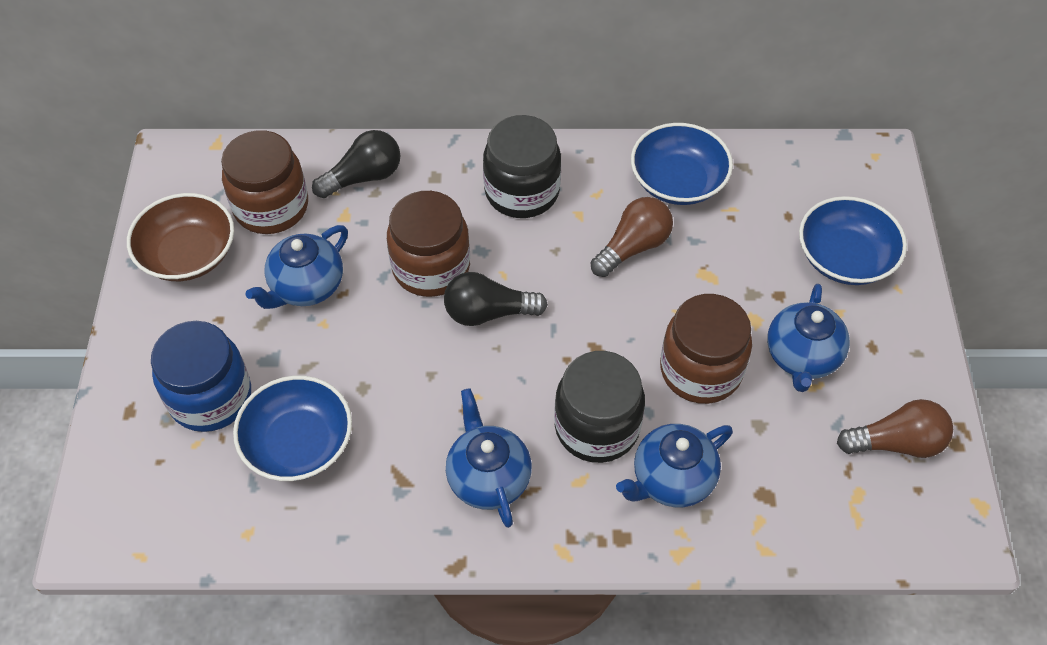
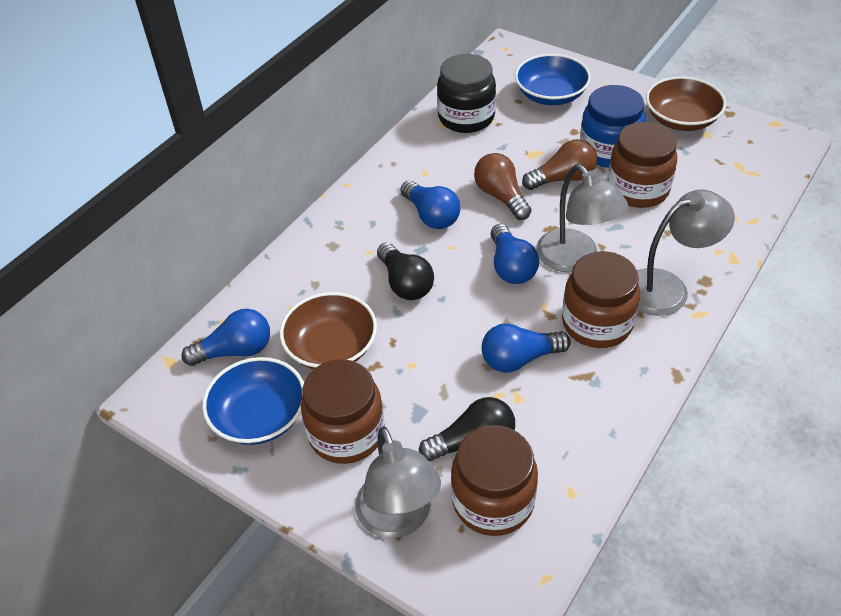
black jar: 2 -> 1
blue bowl: 3 -> 2
blue light bulb: 0 -> 4
blue teapot: 4 -> 0
brown bowl: 1 -> 2
brown jar: 3 -> 4
grey lamp: 0 -> 3

